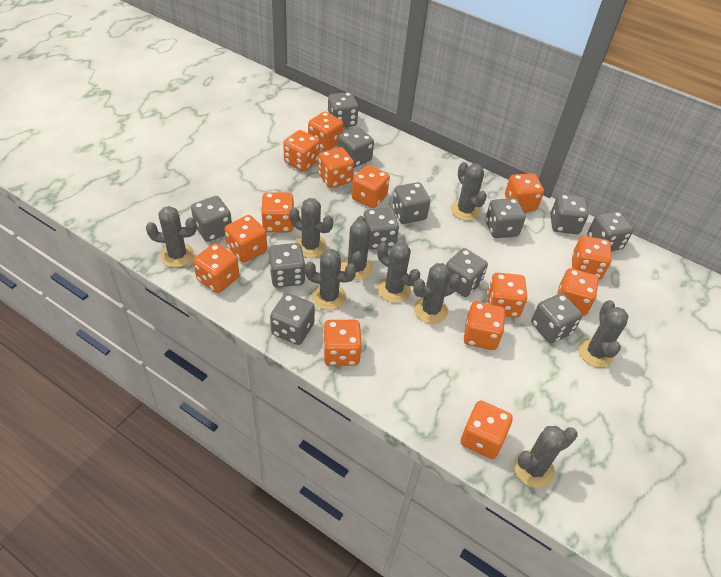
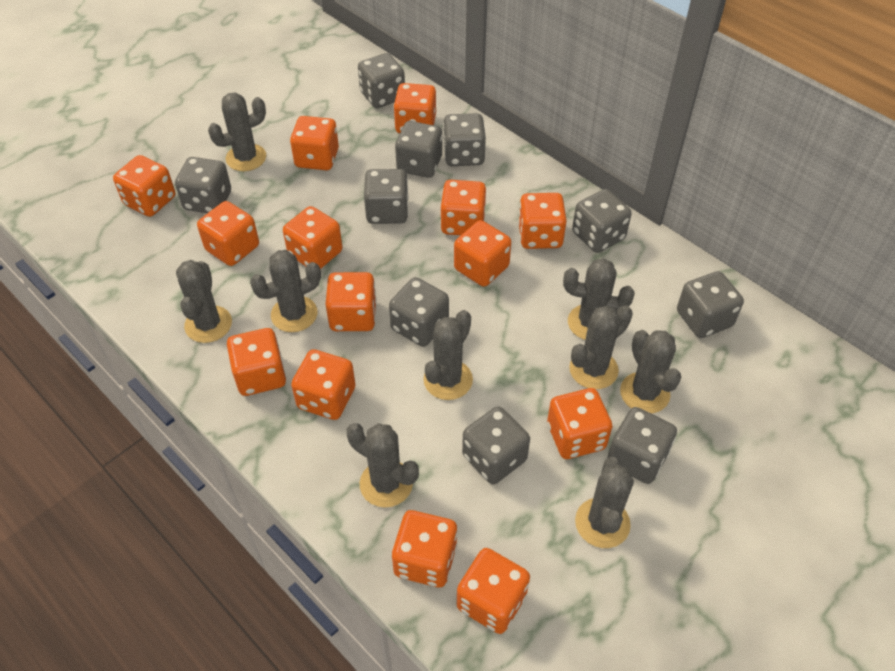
grey dice: 12 -> 10

